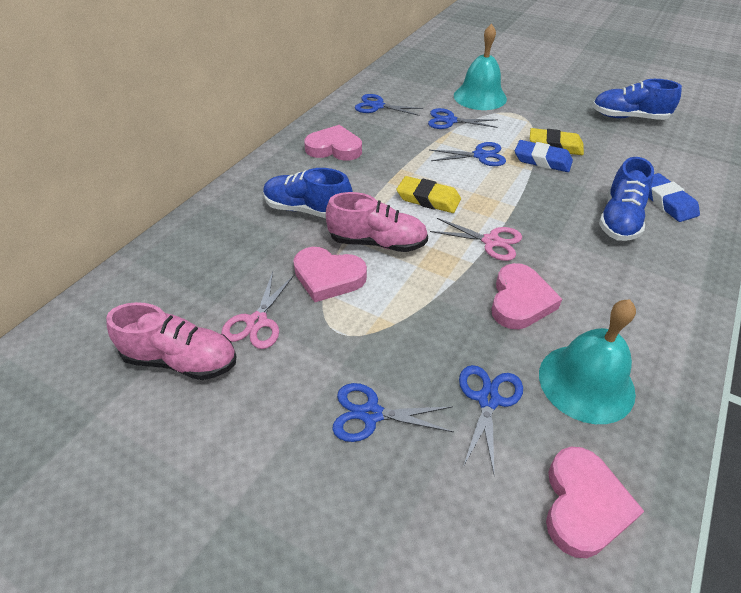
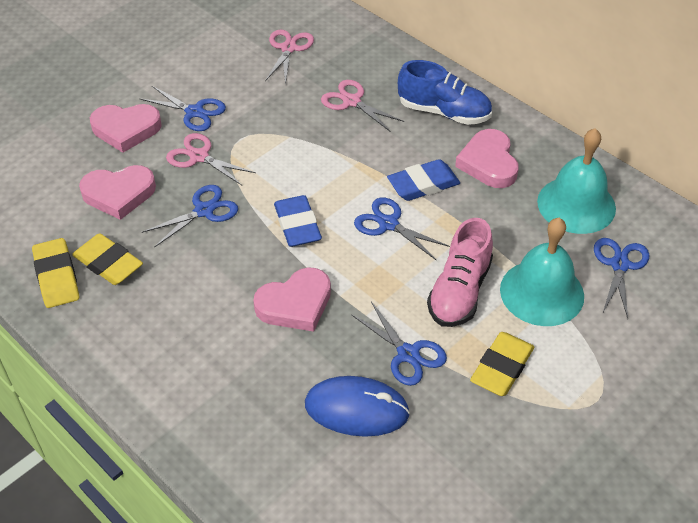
blue mouse: 0 -> 1
blue shoe: 3 -> 1
pink scissors: 2 -> 3
pink shoe: 2 -> 1
yellow eraser: 2 -> 3

